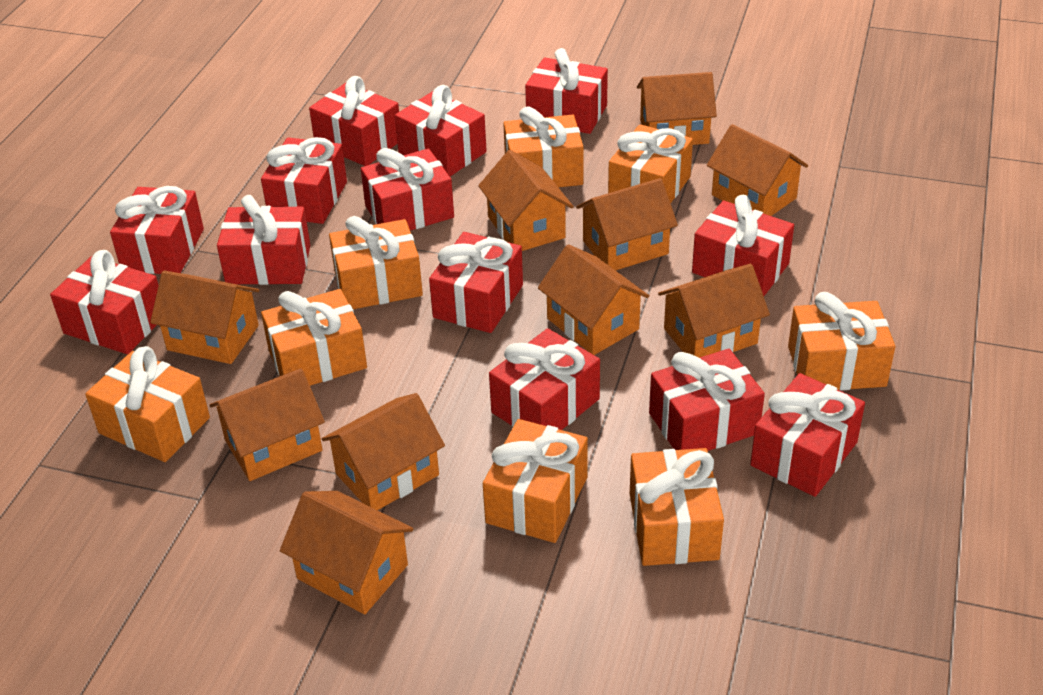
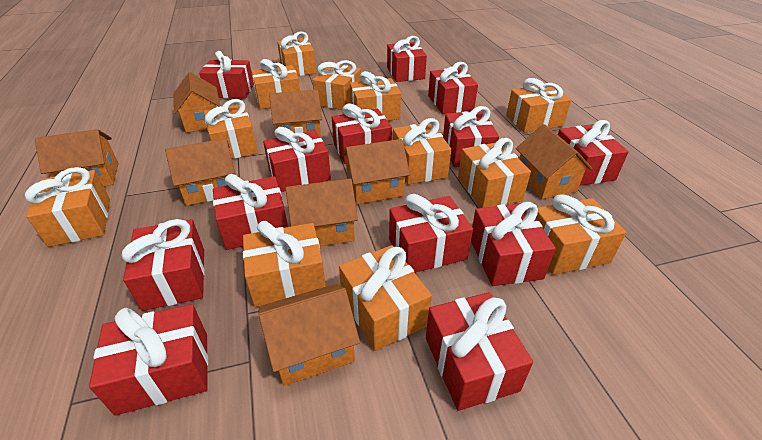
orange gift: 8 -> 12
orange house: 10 -> 8

